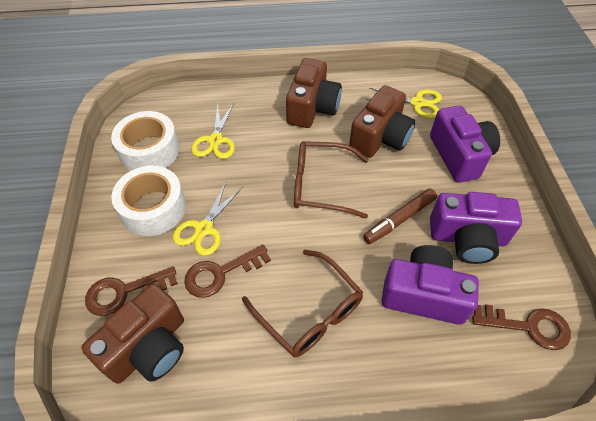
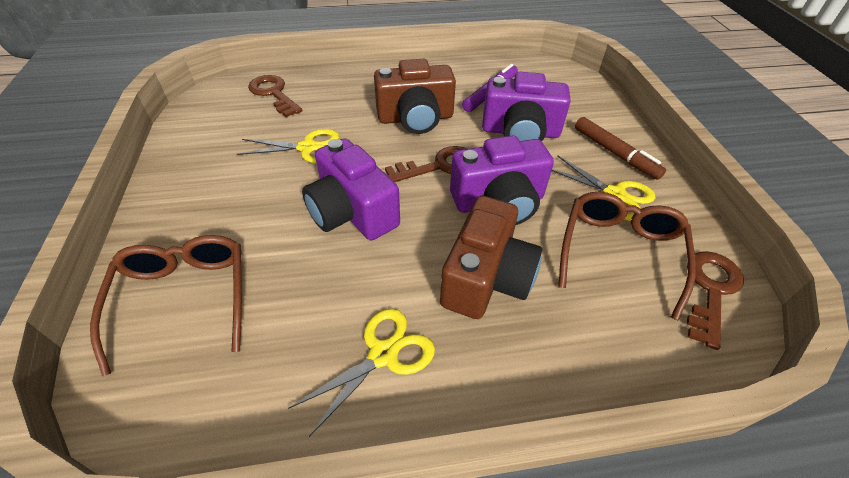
brown camera: 3 -> 2
purple marker: 0 -> 1
white tape: 2 -> 0

